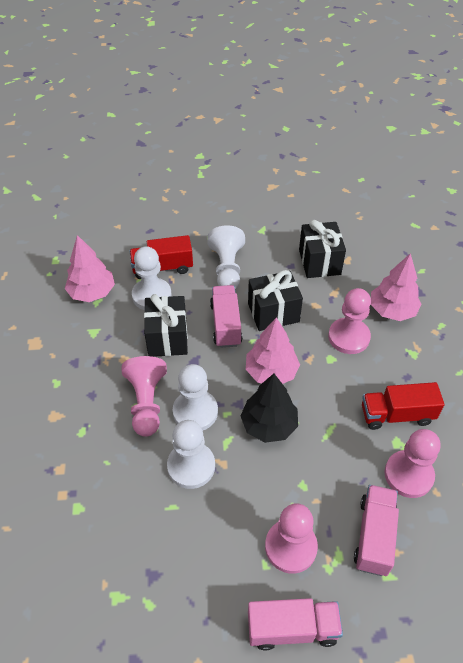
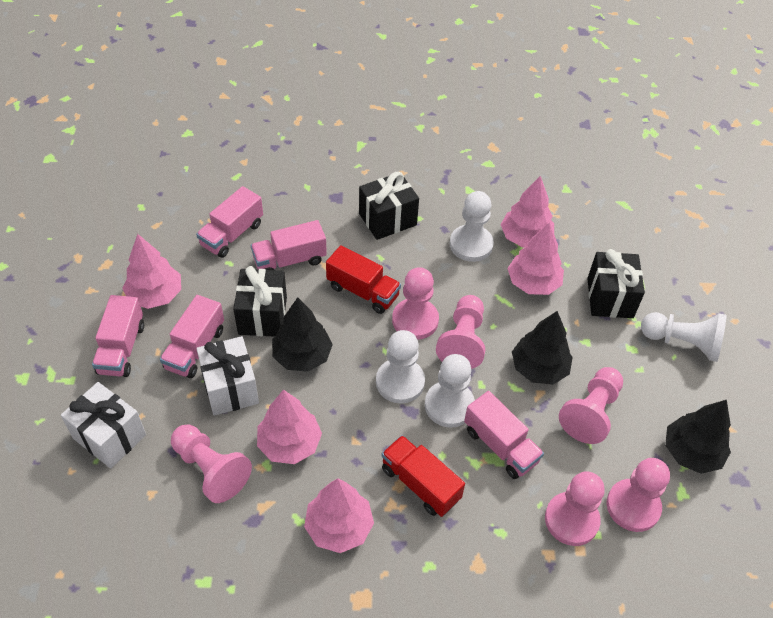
black tree: 1 -> 3
pink pawn: 4 -> 6
pink tree: 3 -> 5
pink truck: 3 -> 5
white gift: 0 -> 2

